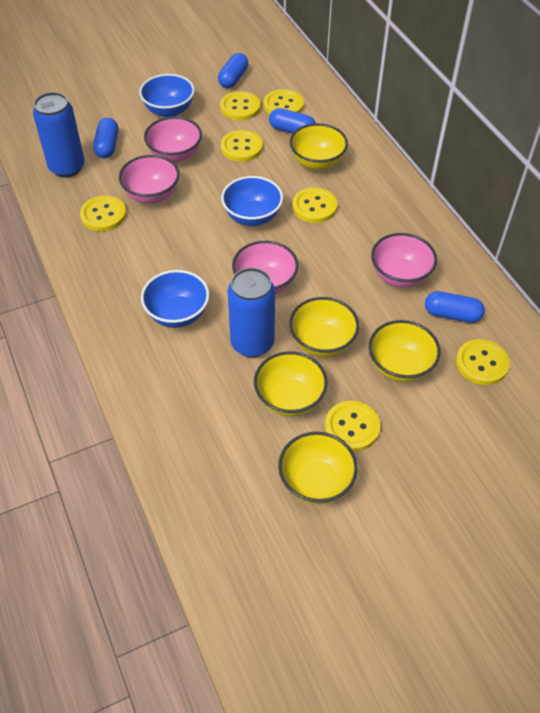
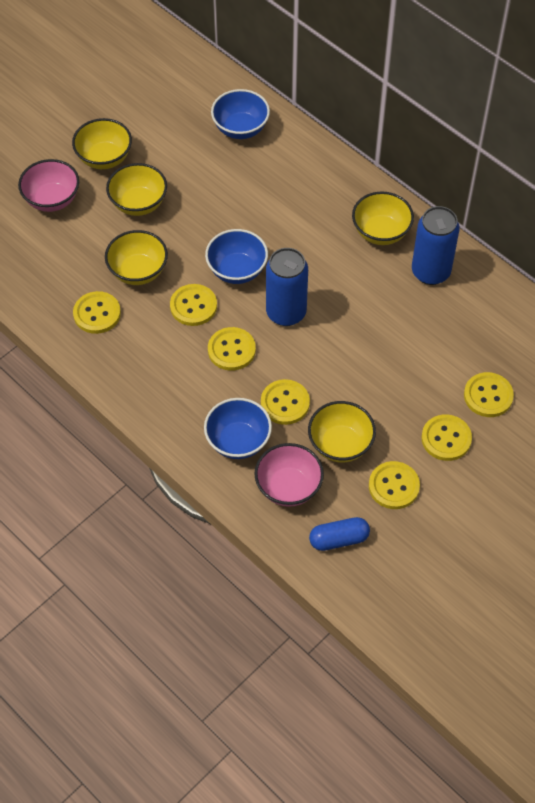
blue capsule: 4 -> 1
pink bowl: 4 -> 2

